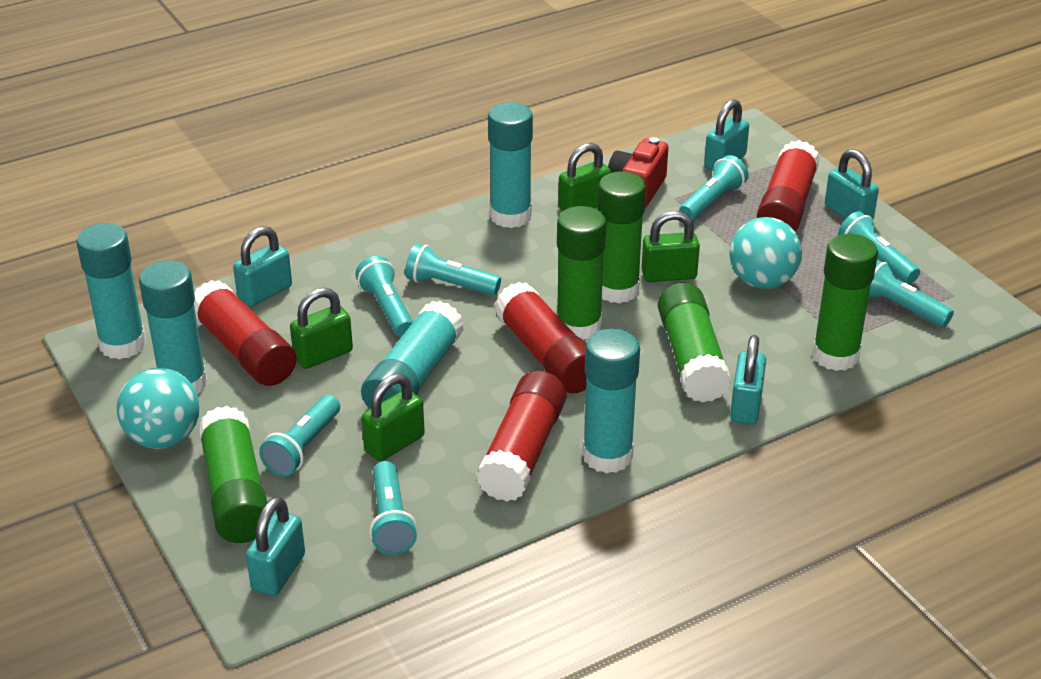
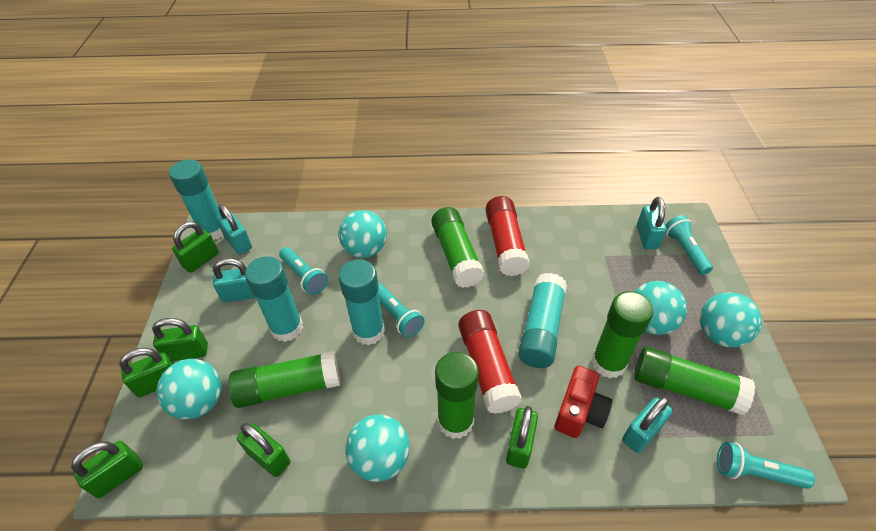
green padlock: 4 -> 6
red glue stick: 4 -> 2
turquoise ball: 2 -> 5
turquoise flashlight: 7 -> 4
turquoise glue stick: 5 -> 4
turquoise padlock: 5 -> 4

